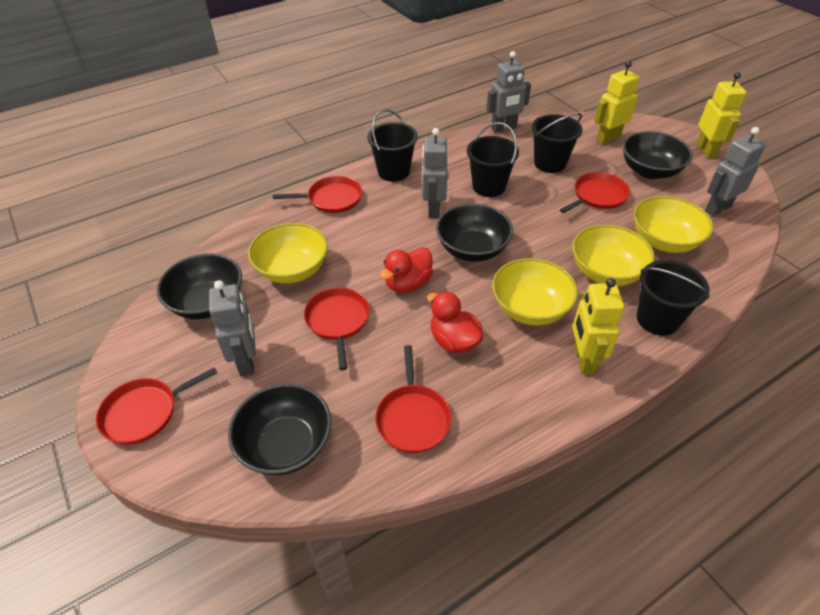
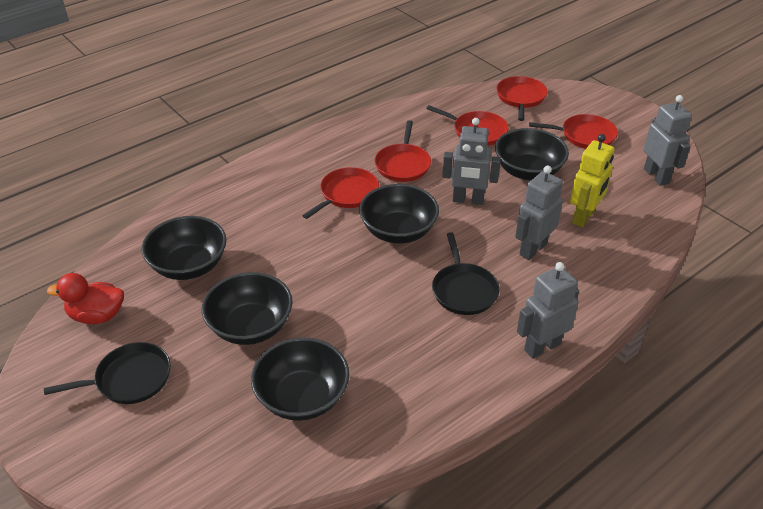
black bowl: 4 -> 5
black bucket: 4 -> 0
black pan: 0 -> 2
red duck: 2 -> 1
yellow bowl: 4 -> 0
yellow robot: 3 -> 1

